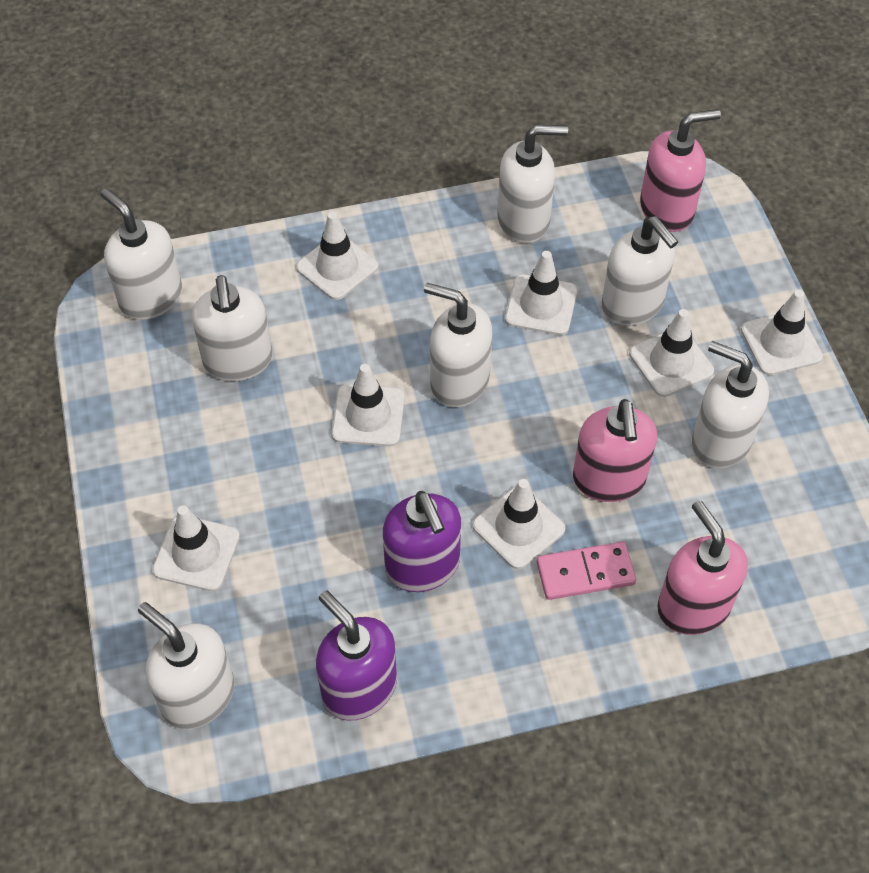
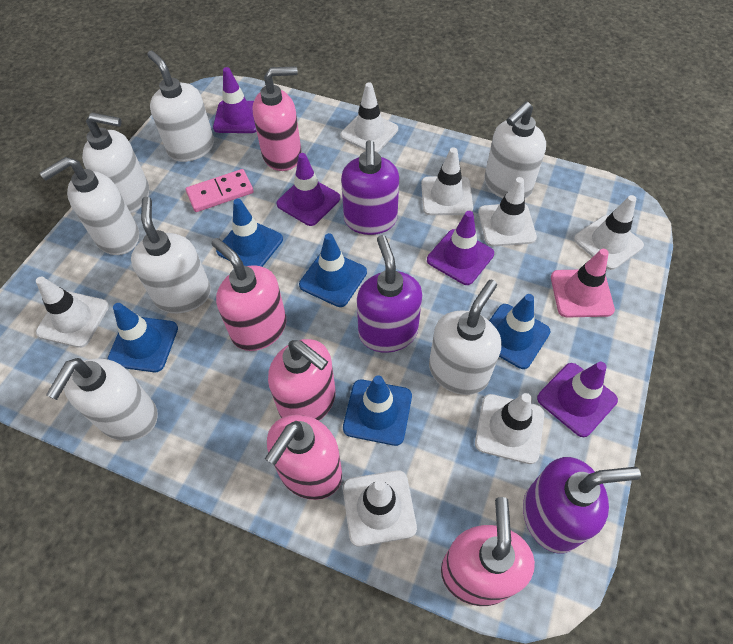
blue traffic cone: 0 -> 5
pink soap dispenser: 3 -> 5
pink traffic cone: 0 -> 1
purple soap dispenser: 2 -> 3
purple traffic cone: 0 -> 4

